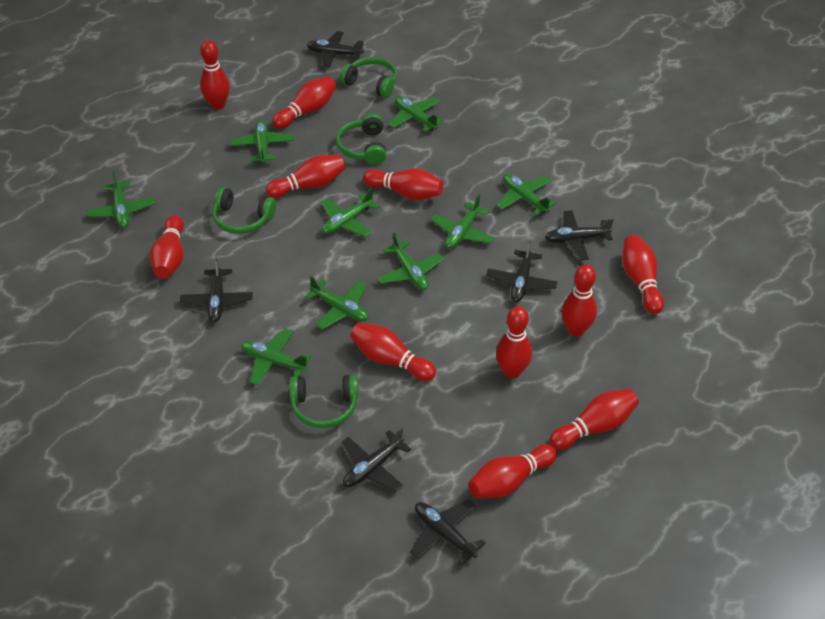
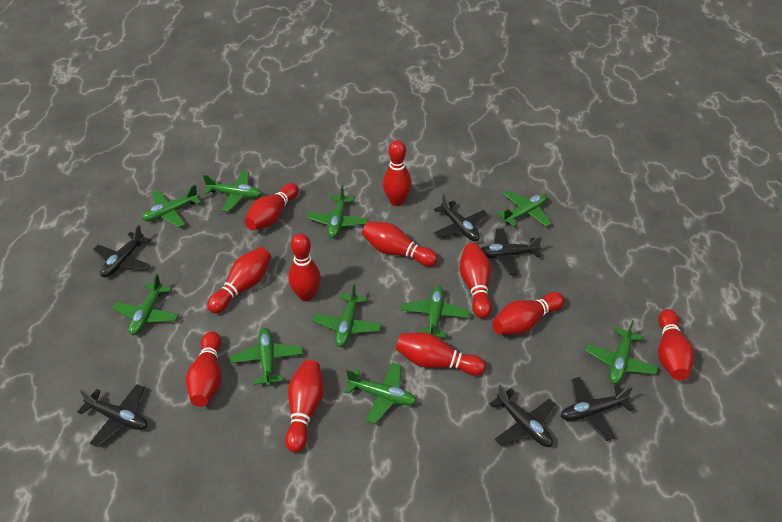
green headphones: 4 -> 0
green plane: 9 -> 10

